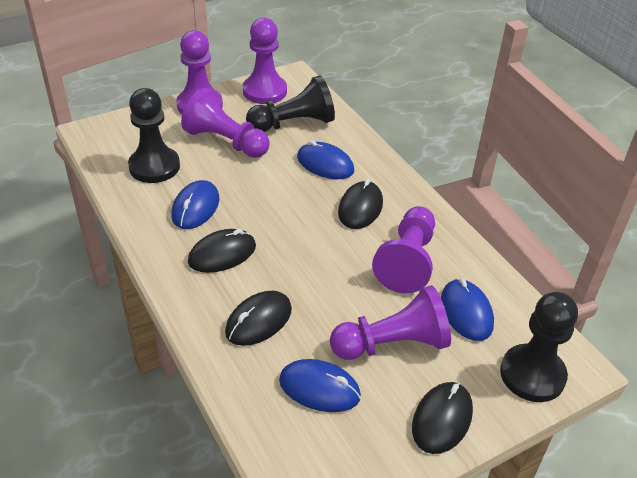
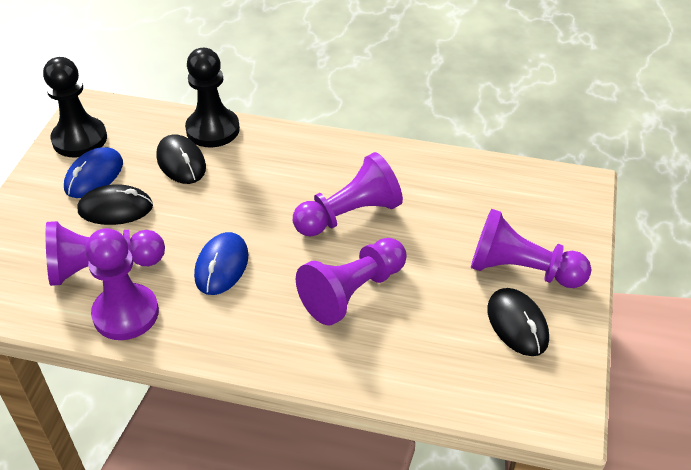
black mouse: 4 -> 3
black pawn: 3 -> 2
blue mouse: 4 -> 2

